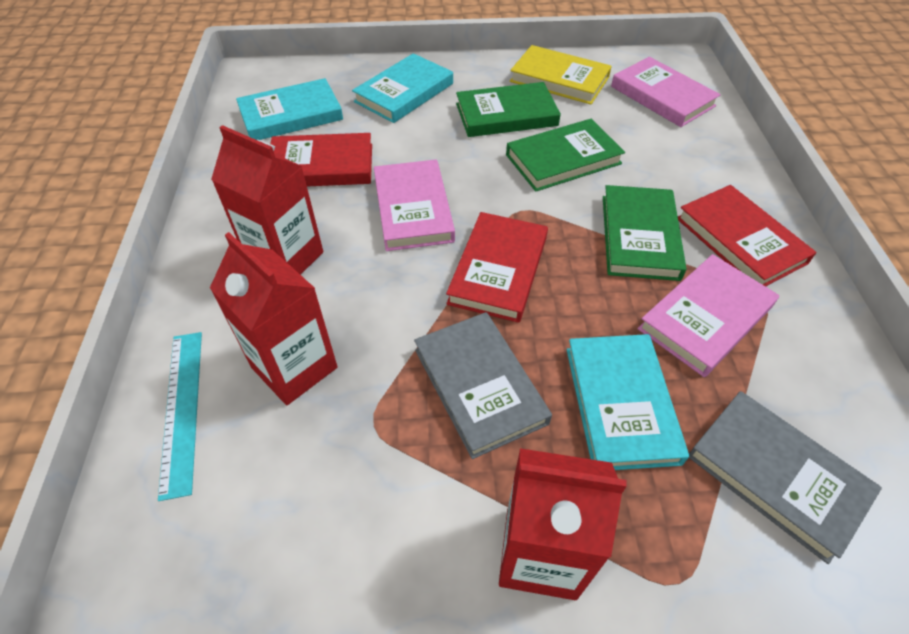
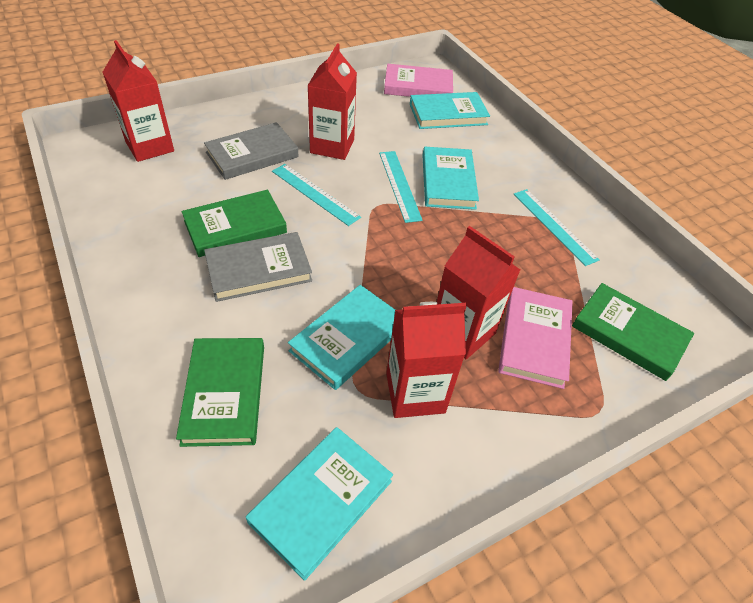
pink book: 3 -> 2
red book: 3 -> 0
red carton: 3 -> 4
turquoise book: 3 -> 4
turquoise ruler: 1 -> 3
yellow book: 1 -> 0

